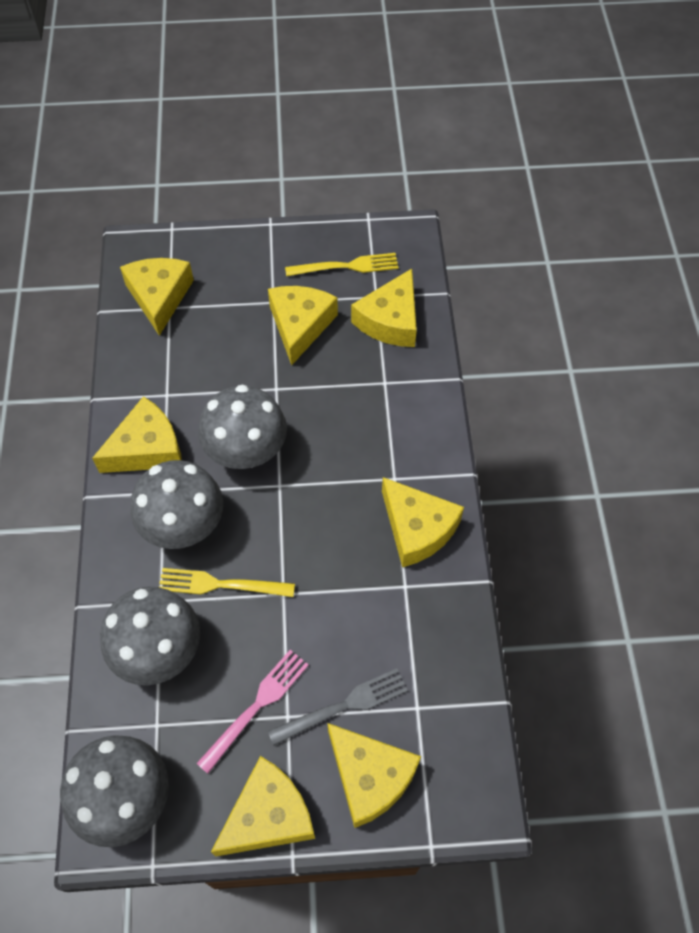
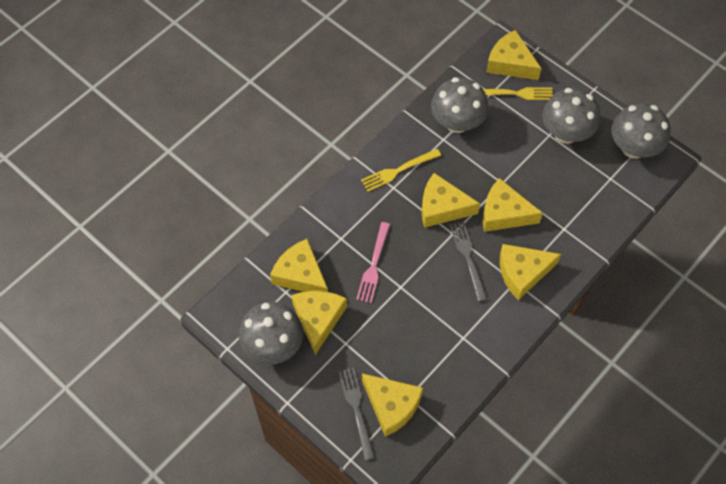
grey fork: 1 -> 2

